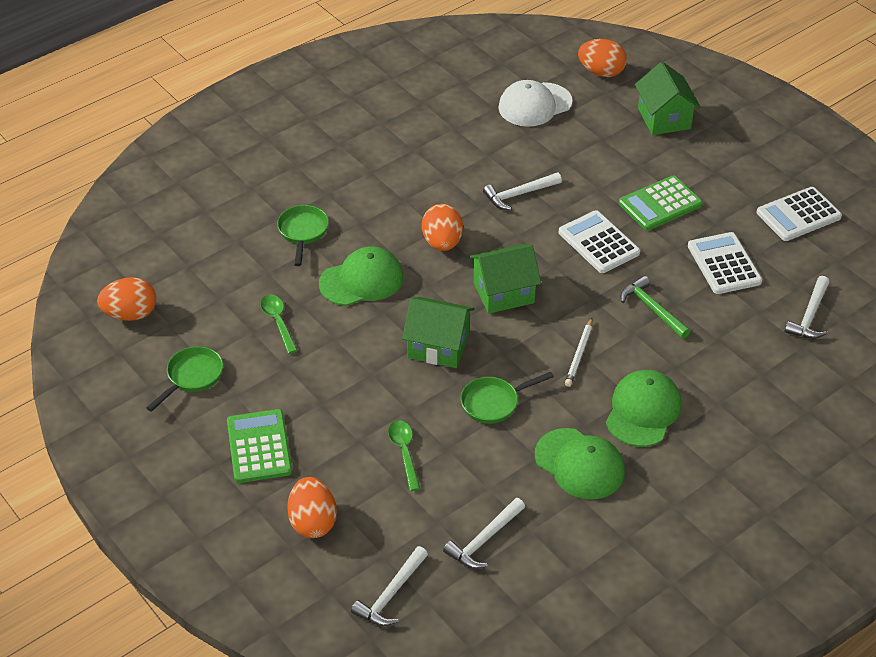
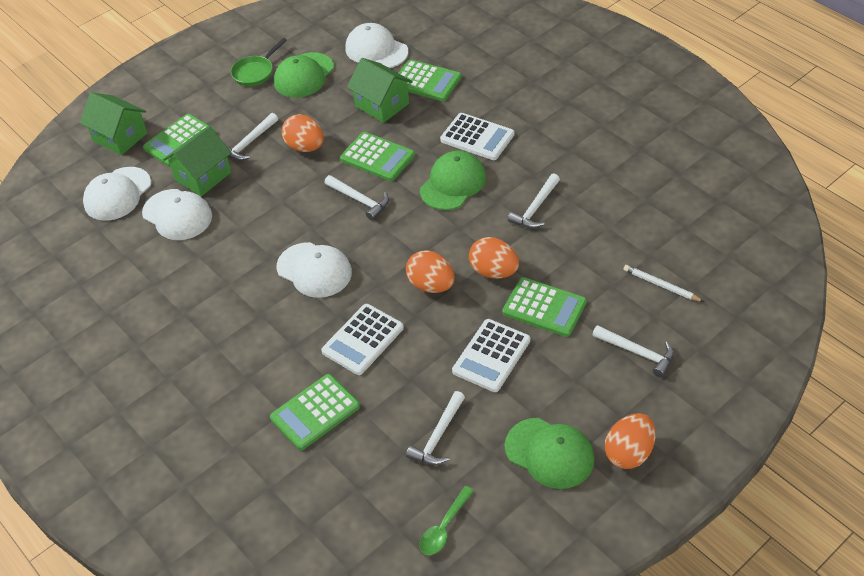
green calculator: 2 -> 5
green hammer: 1 -> 0
green pan: 3 -> 1
green spoon: 2 -> 1
white cap: 1 -> 4
white hammer: 4 -> 5

